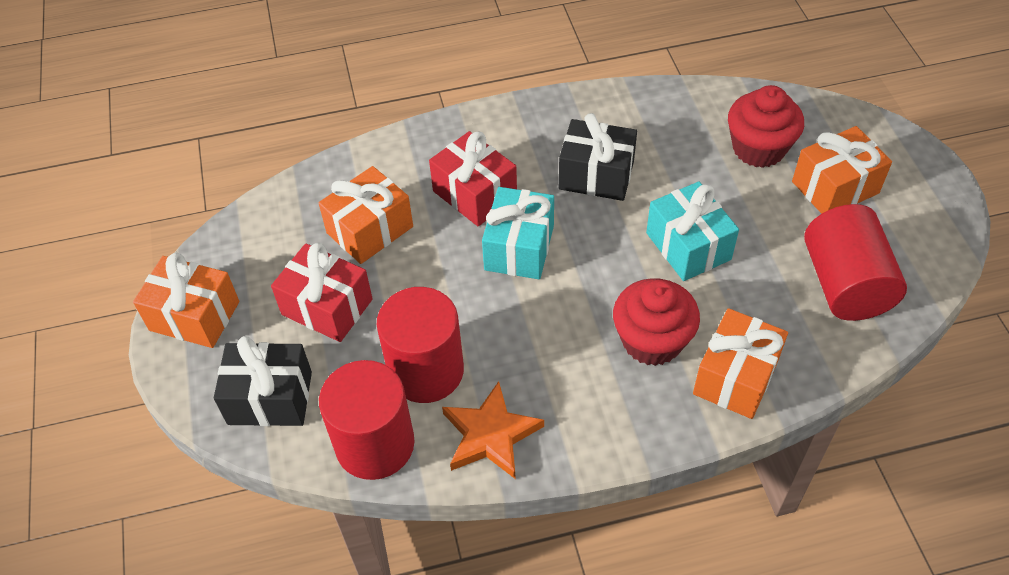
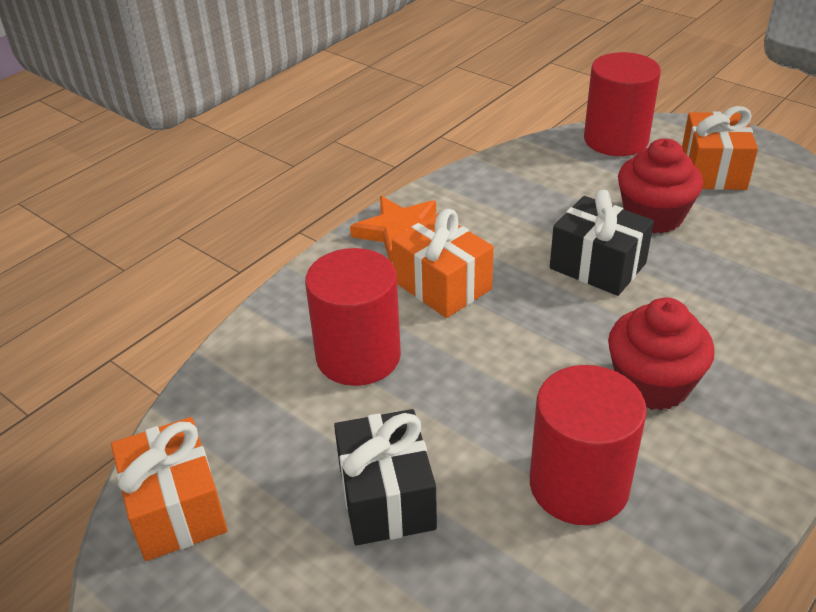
orange gift: 4 -> 3
red gift: 2 -> 0
turquoise gift: 2 -> 0

